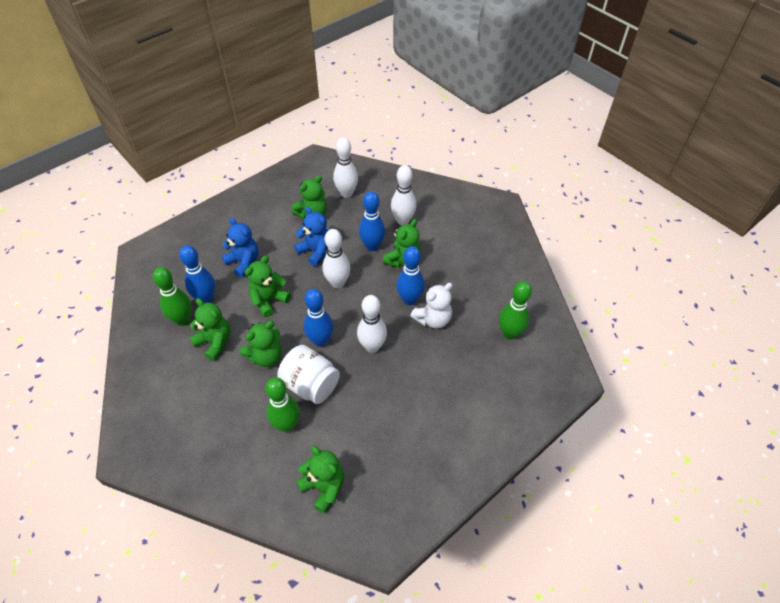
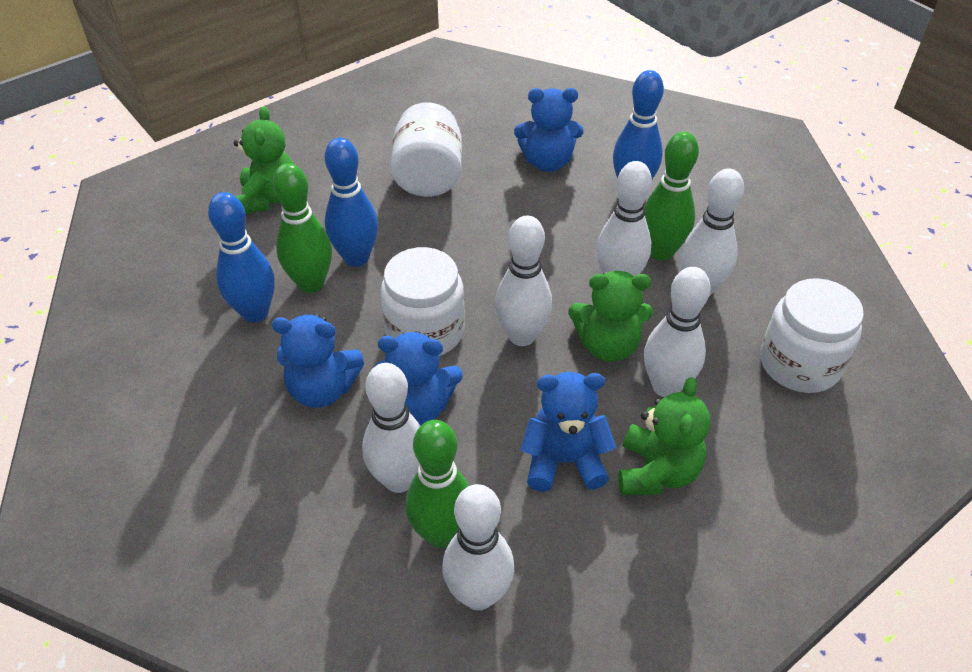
blue bowling pin: 4 -> 3
blue teddy bear: 2 -> 4
green teddy bear: 6 -> 3
white bowling pin: 4 -> 6
white jar: 1 -> 3
white teddy bear: 1 -> 0

